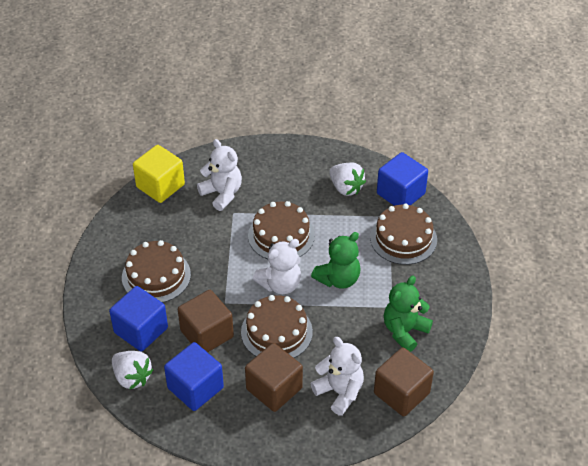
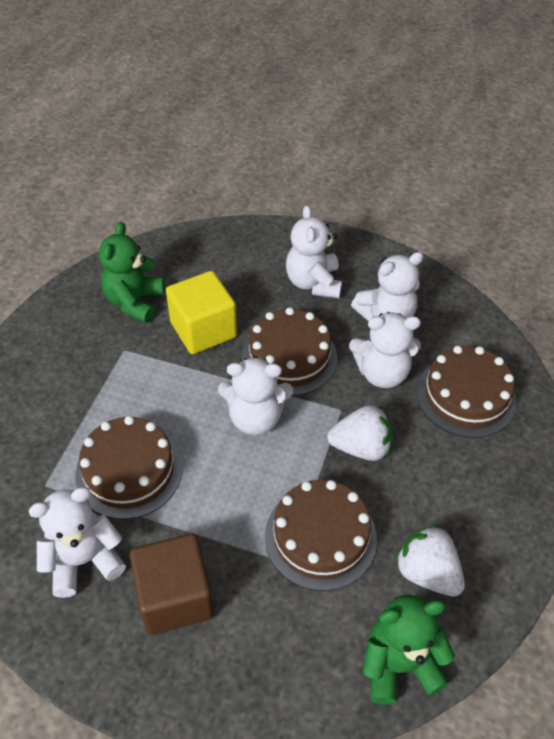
blue cube: 3 -> 0
brown cube: 3 -> 1
white teddy bear: 3 -> 5

